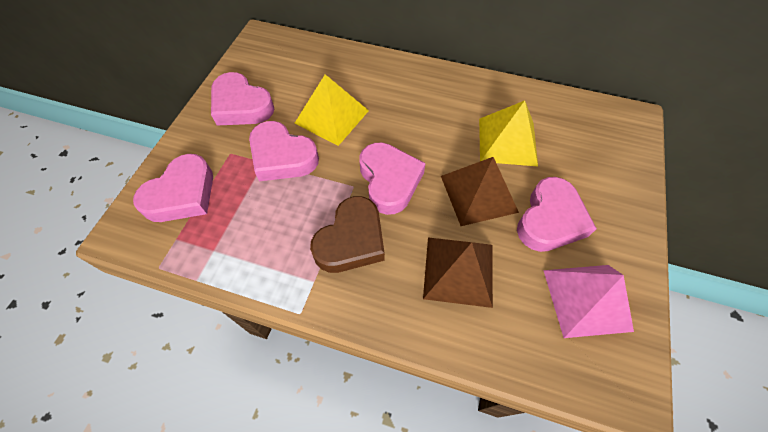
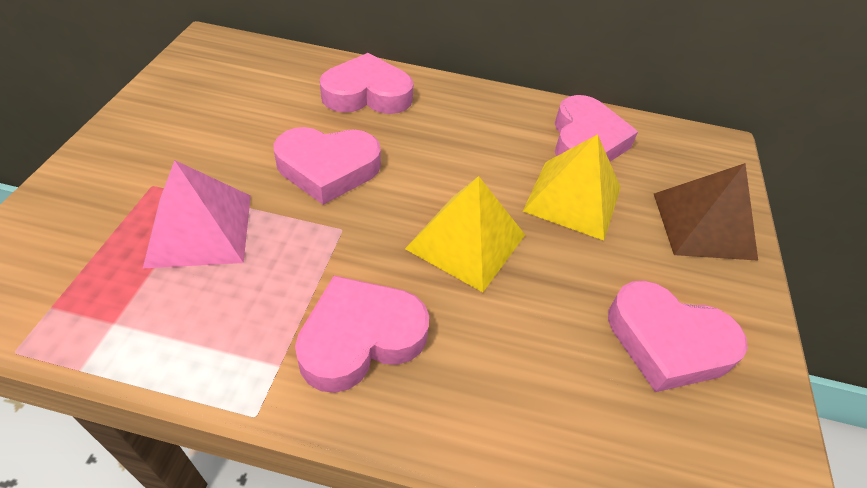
brown heart: 1 -> 0
brown pyramid: 2 -> 1

